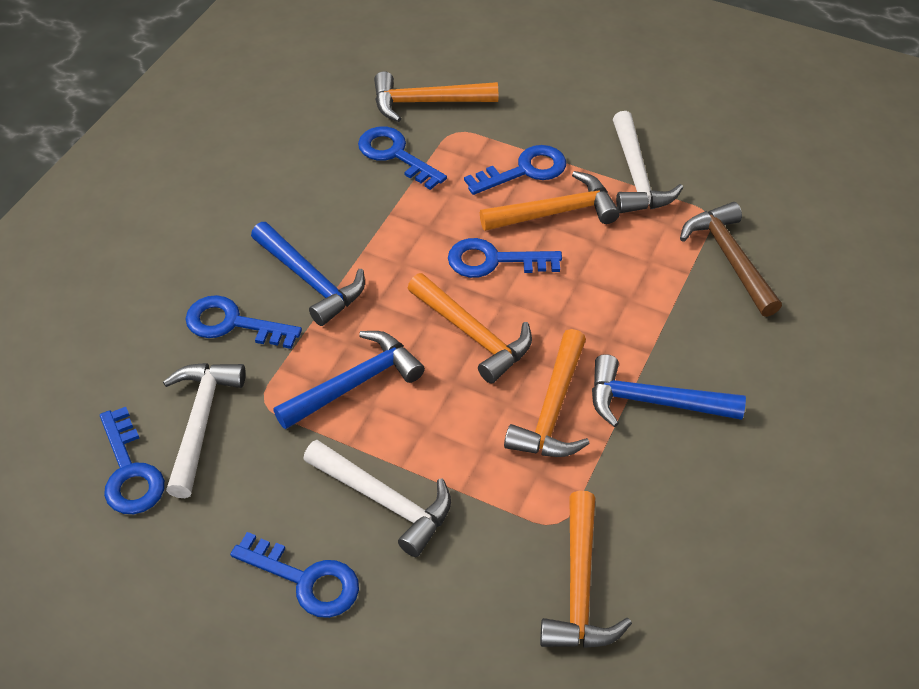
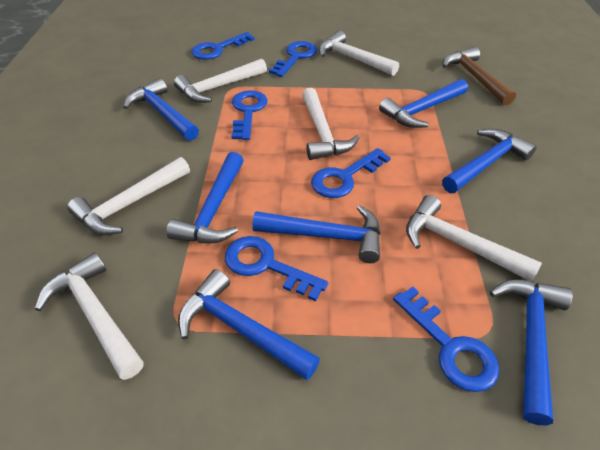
blue hammer: 3 -> 7
orange hammer: 5 -> 0
white hammer: 3 -> 6

